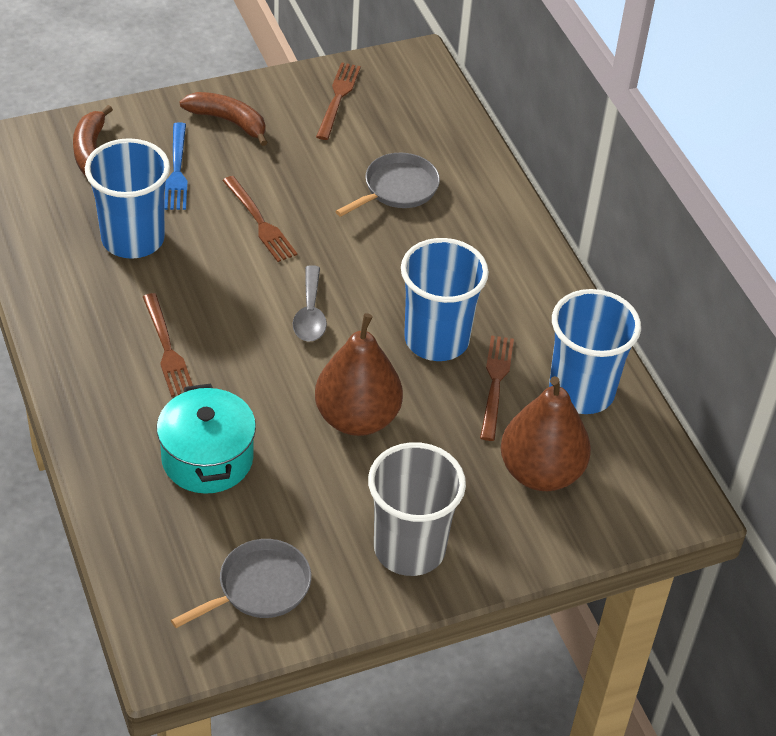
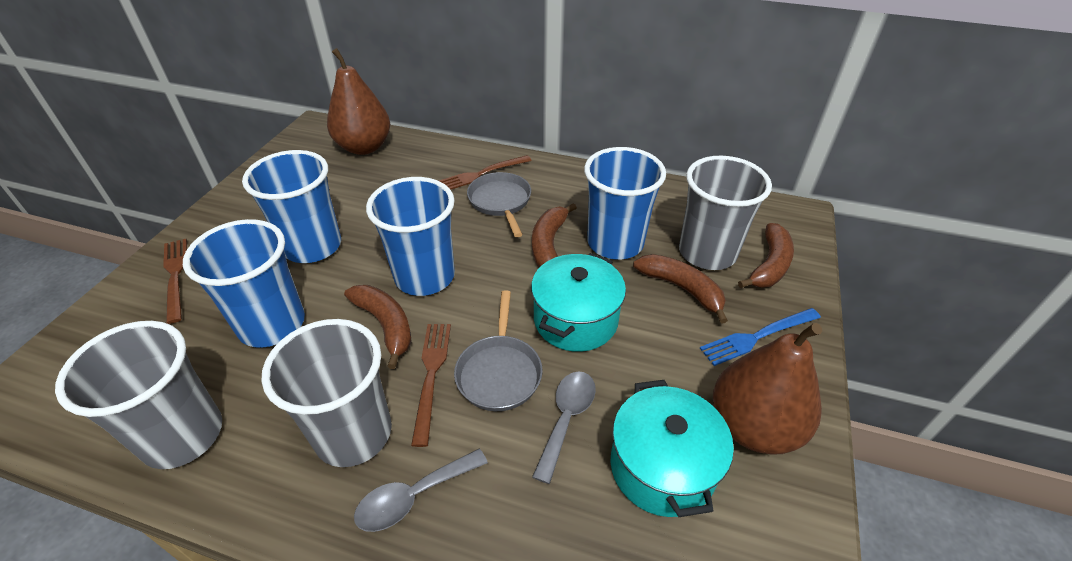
blue cup: 3 -> 4
brown banana: 2 -> 4
brown fork: 4 -> 3
grey cup: 1 -> 3
grey spoon: 1 -> 2
turquoise pot: 1 -> 2

